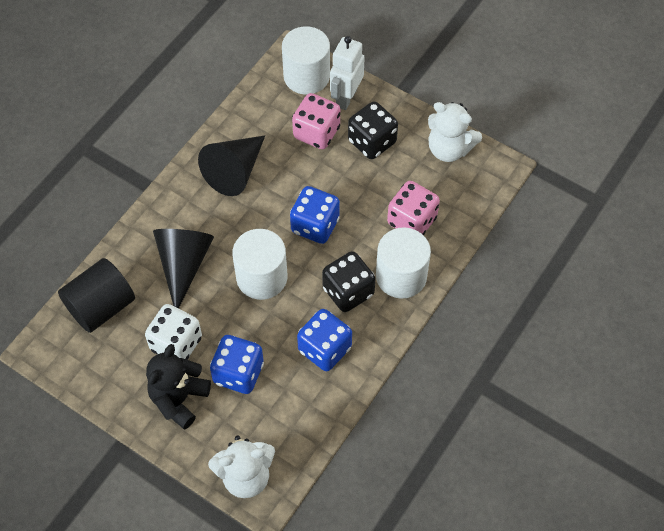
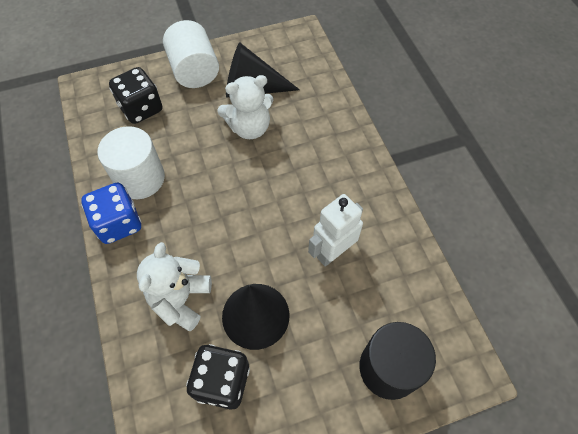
black teddy bear: 1 -> 0
blue dice: 3 -> 1
pink dice: 2 -> 0
white cylinder: 3 -> 2
white dice: 1 -> 0

